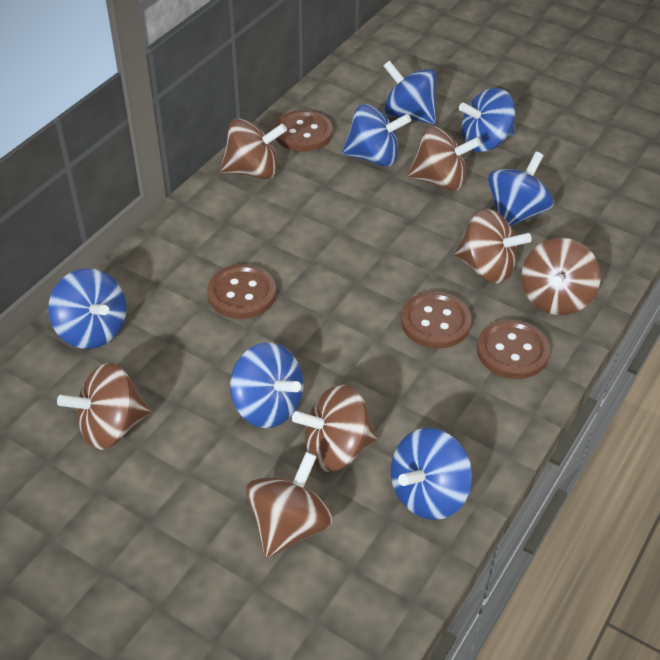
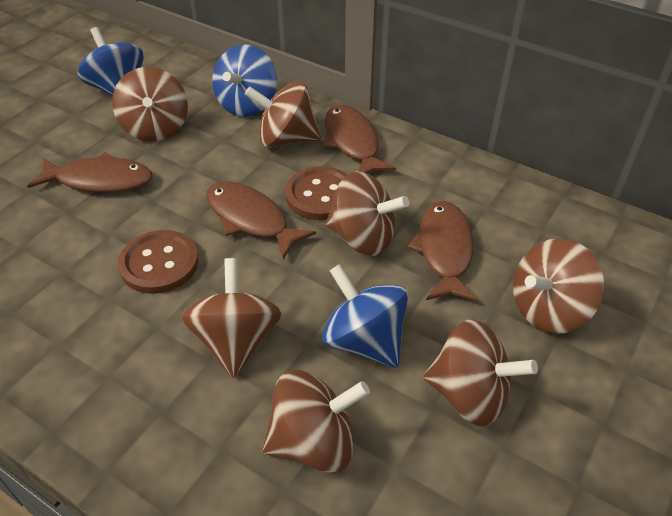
blue spinning top: 7 -> 3
brown button: 4 -> 2
brown fish: 0 -> 4

